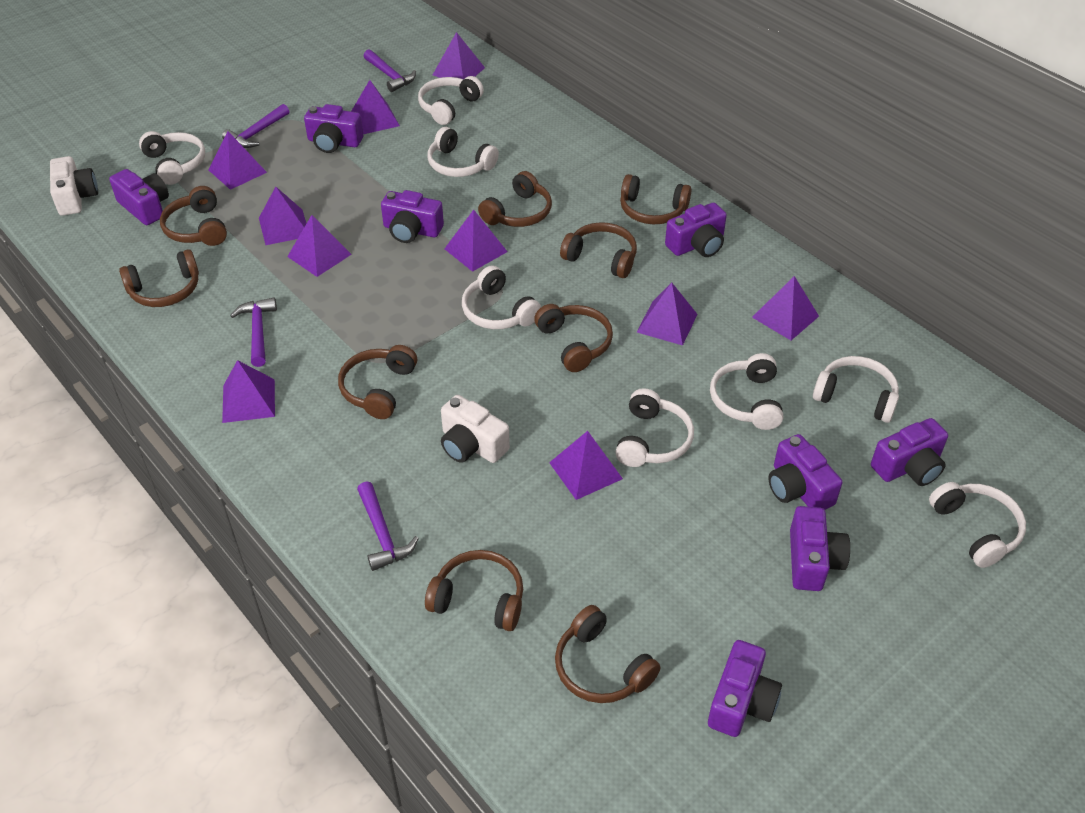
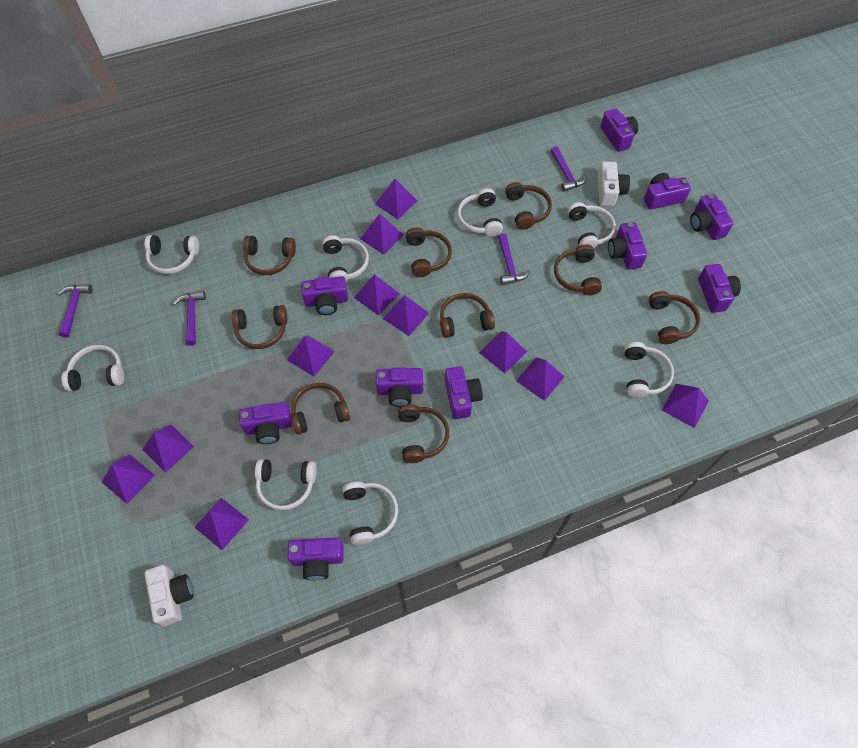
purple camera: 8 -> 10
purple pyramid: 10 -> 11

